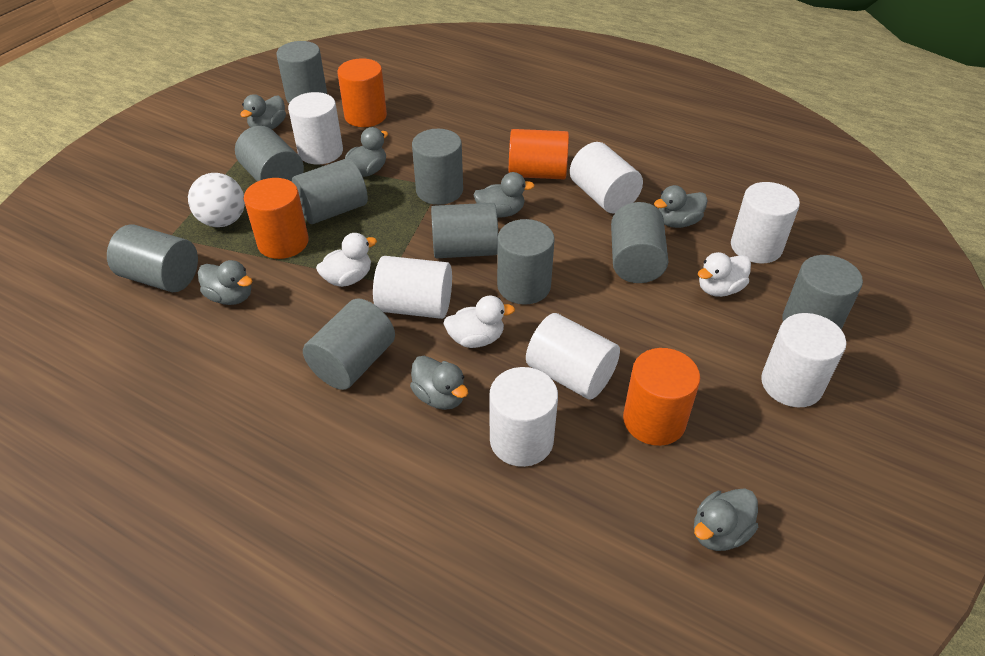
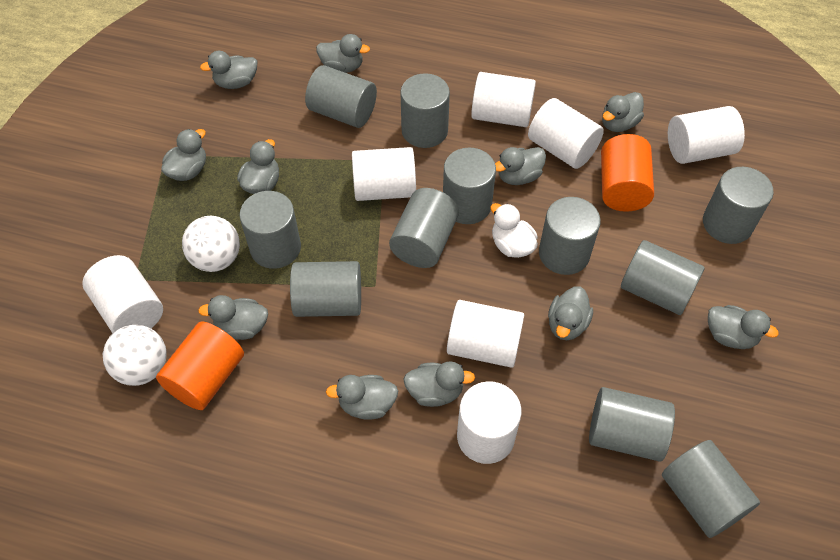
grey cylinder: 10 -> 11
grey duck: 7 -> 11
orange cylinder: 4 -> 2
white ball: 1 -> 2
white duck: 3 -> 1

